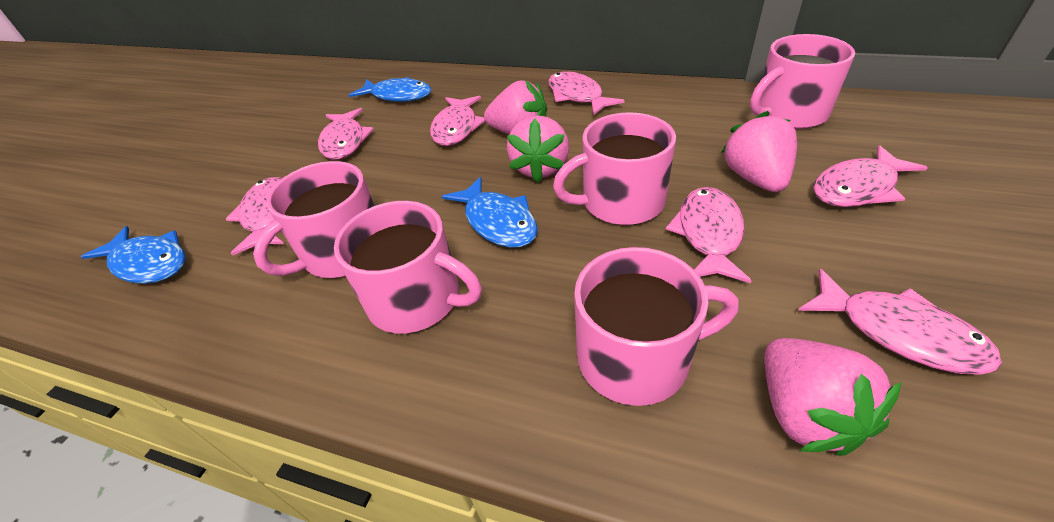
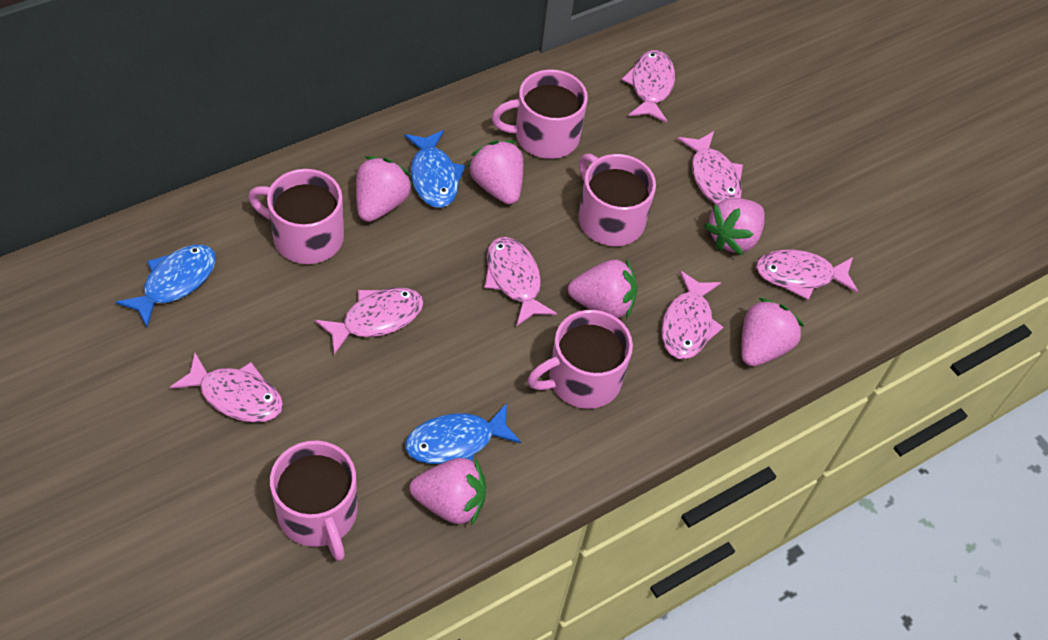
pink strawberry: 4 -> 6

